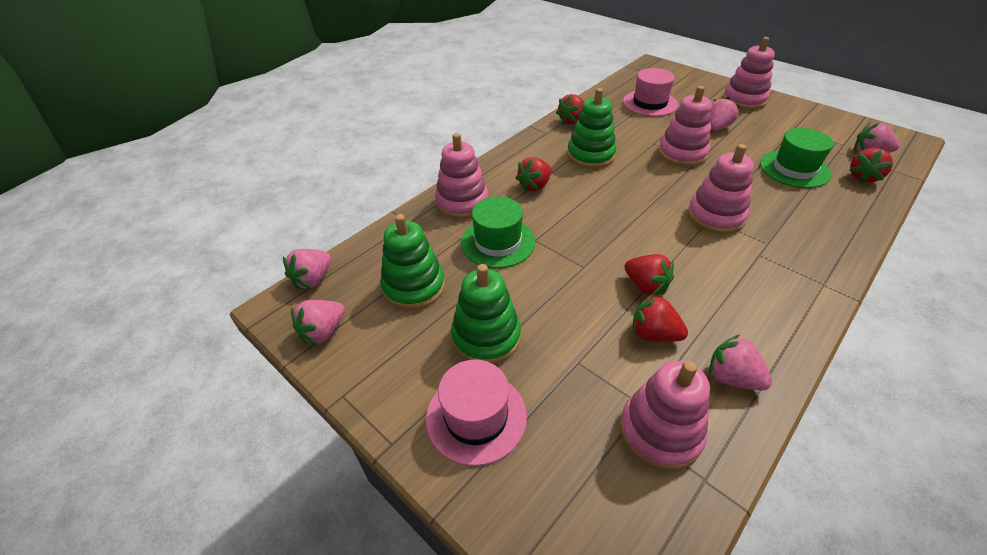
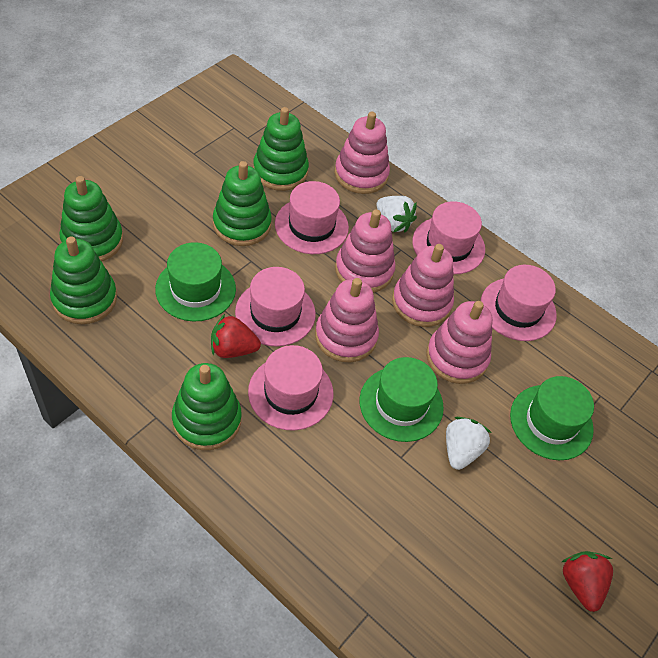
green hat: 2 -> 3
green stacking toy: 3 -> 5
pink hat: 2 -> 5
pink strawberry: 5 -> 0
red strawberry: 5 -> 2
white strawberry: 0 -> 2

